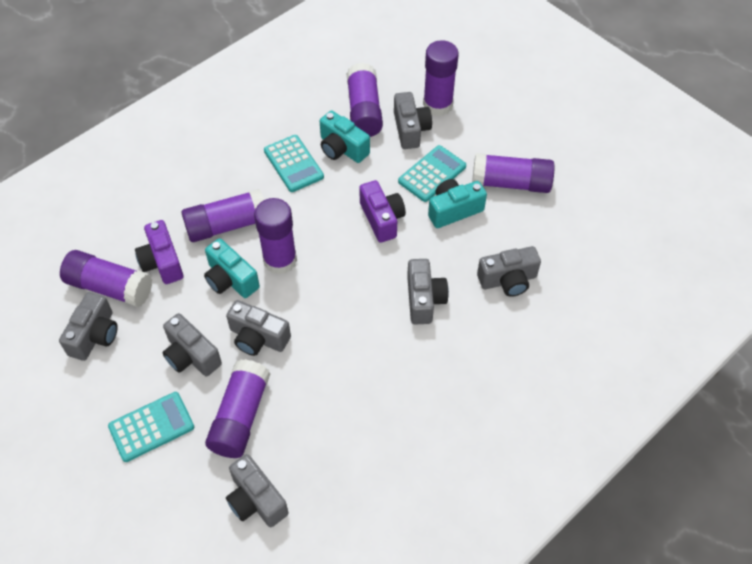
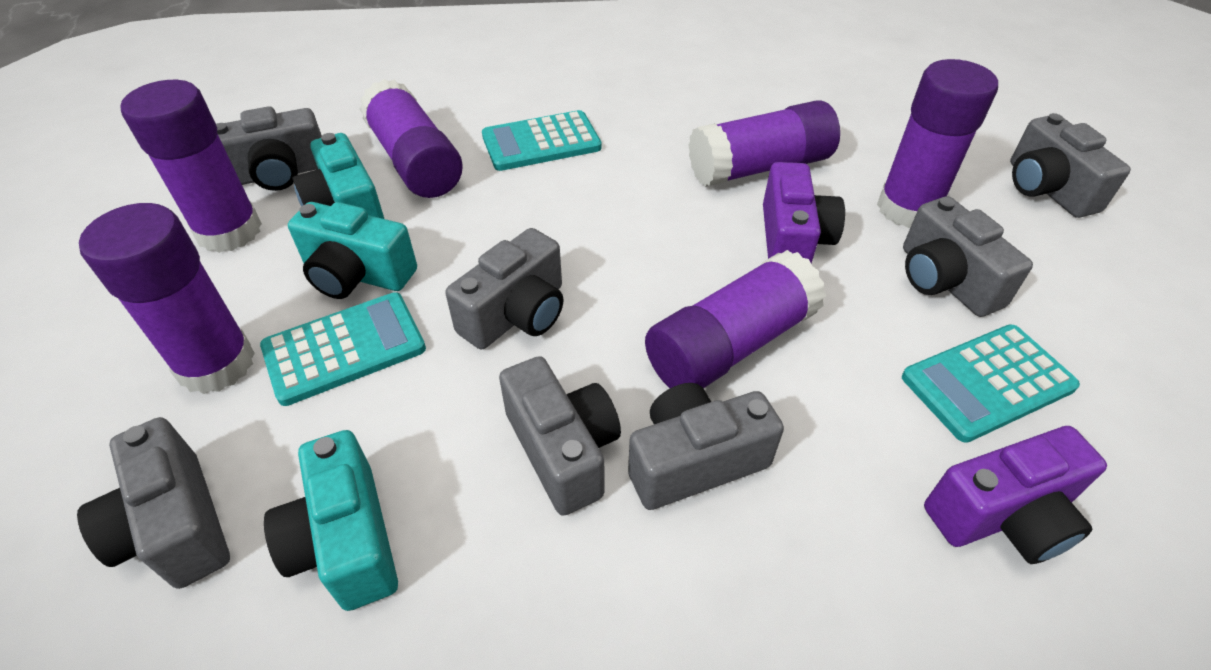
purple glue stick: 7 -> 6

